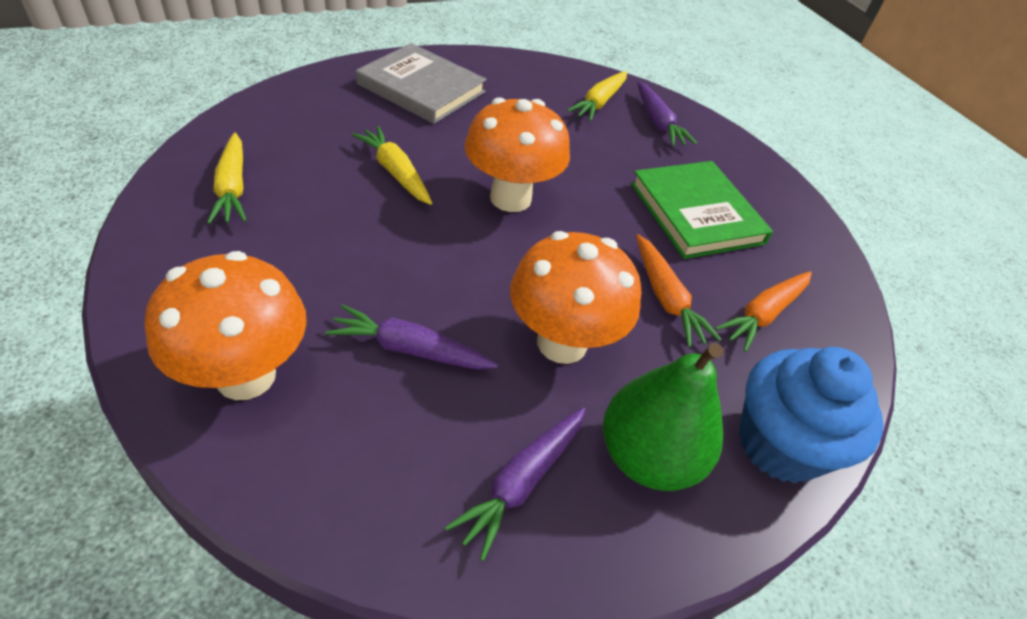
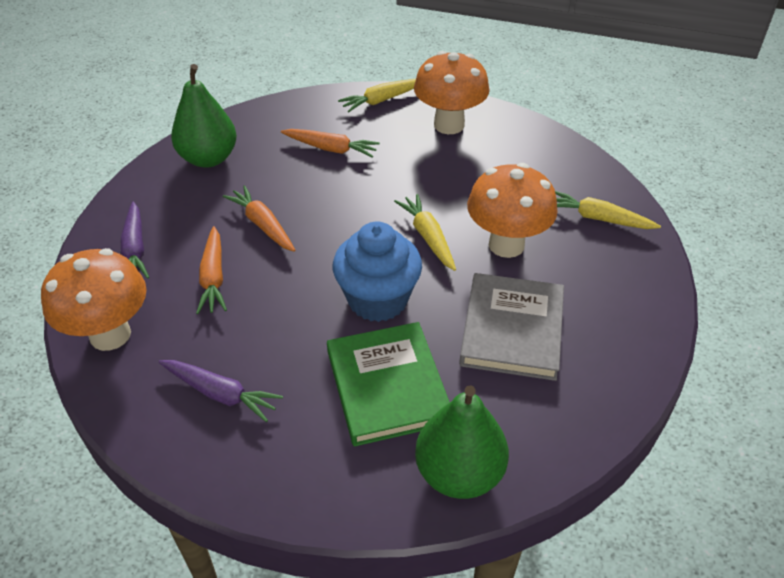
green pear: 1 -> 2
orange carrot: 2 -> 3
purple carrot: 3 -> 2

